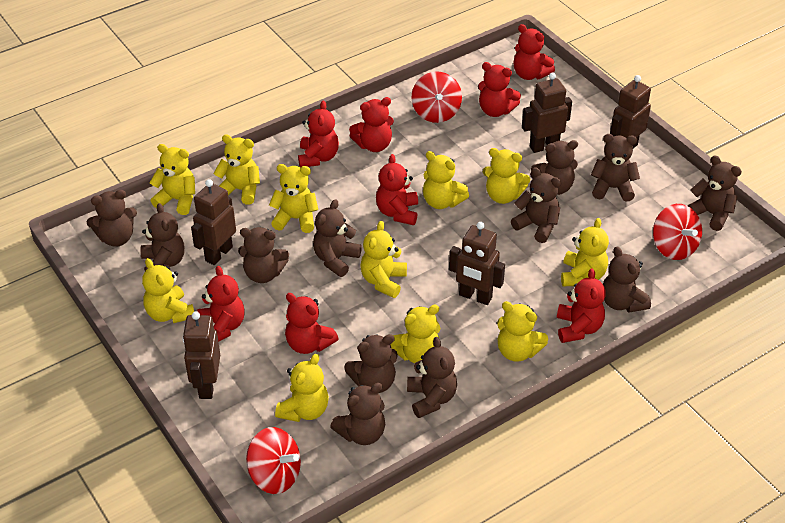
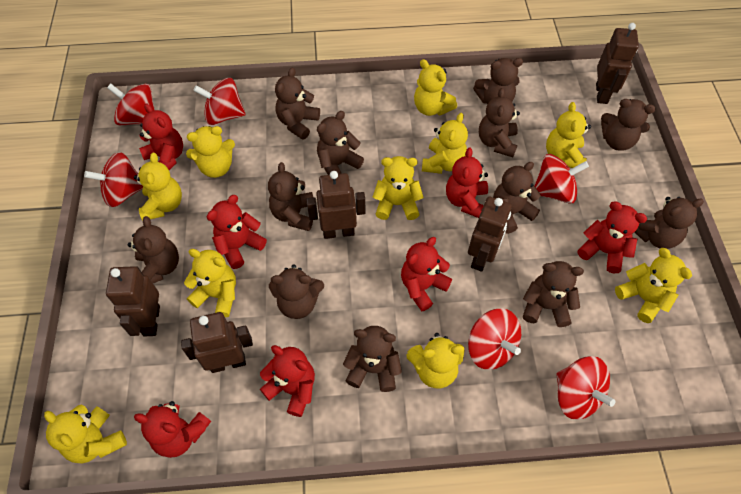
red spinning top: 3 -> 6
red teddy bear: 8 -> 7
yellow teddy bear: 11 -> 10

